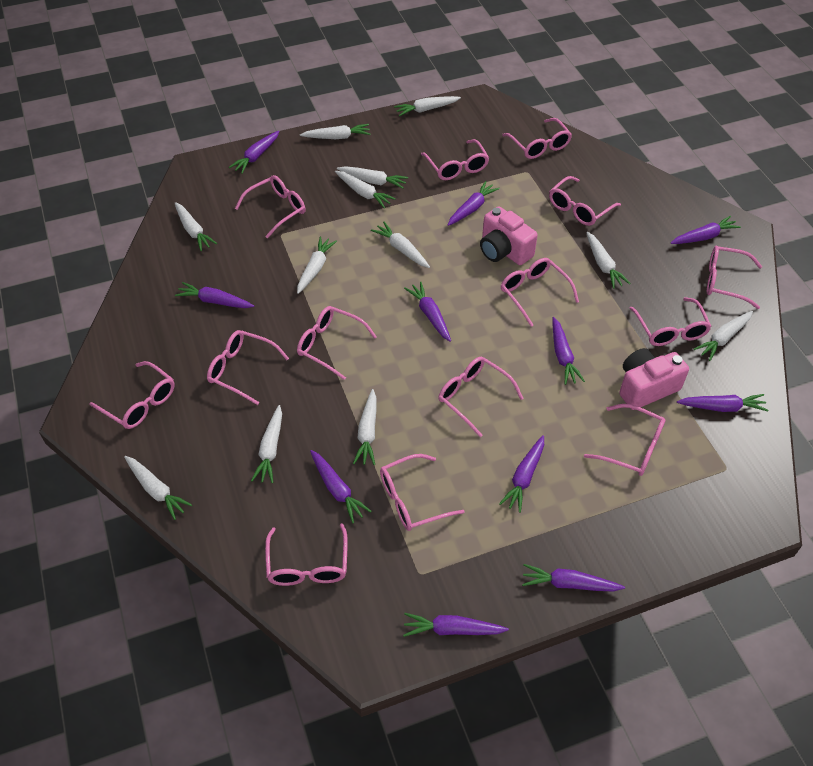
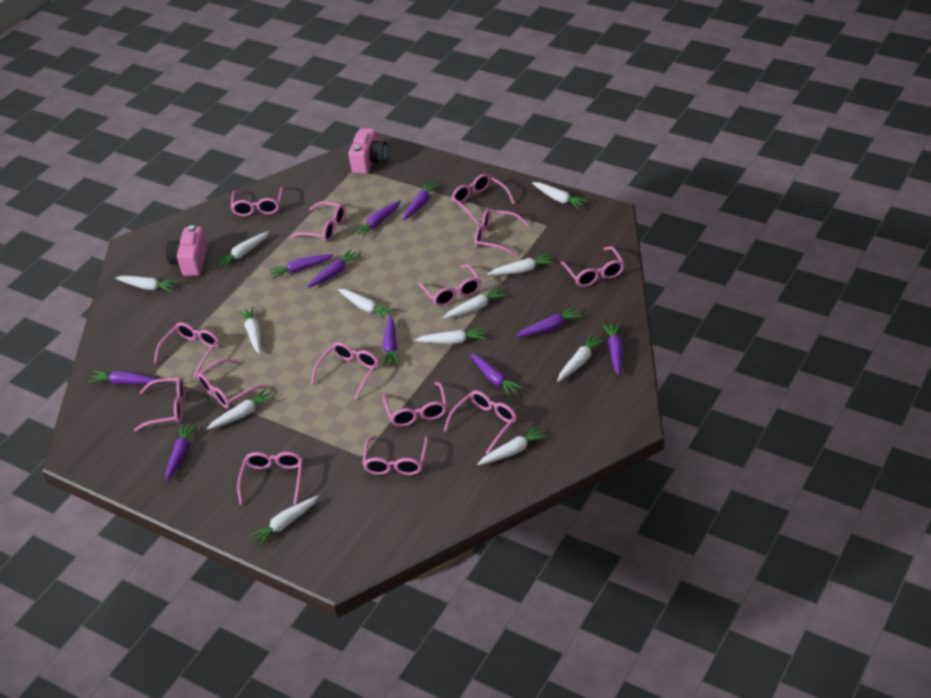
purple carrot: 11 -> 10

